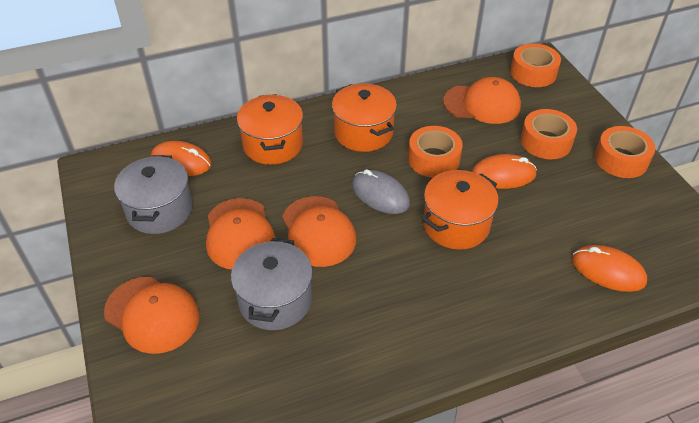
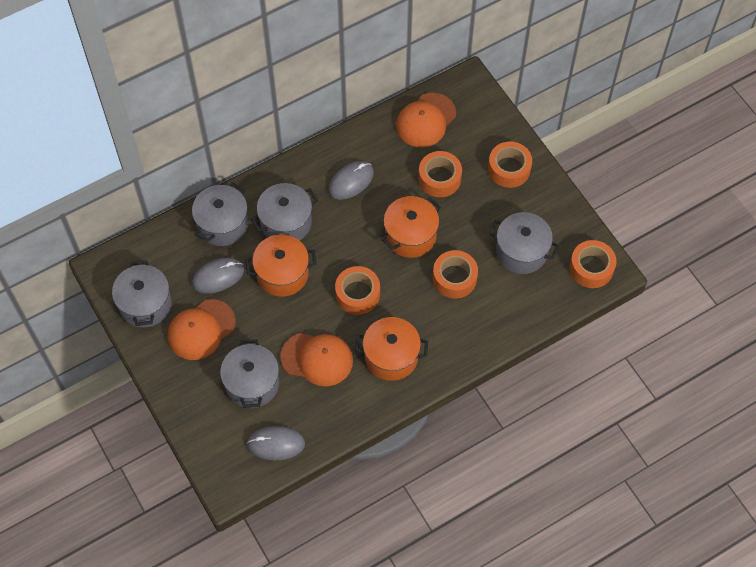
grey mouse: 1 -> 3
grey pot: 2 -> 5
orange cap: 4 -> 3
orange mouse: 3 -> 0
orange tape: 4 -> 5

